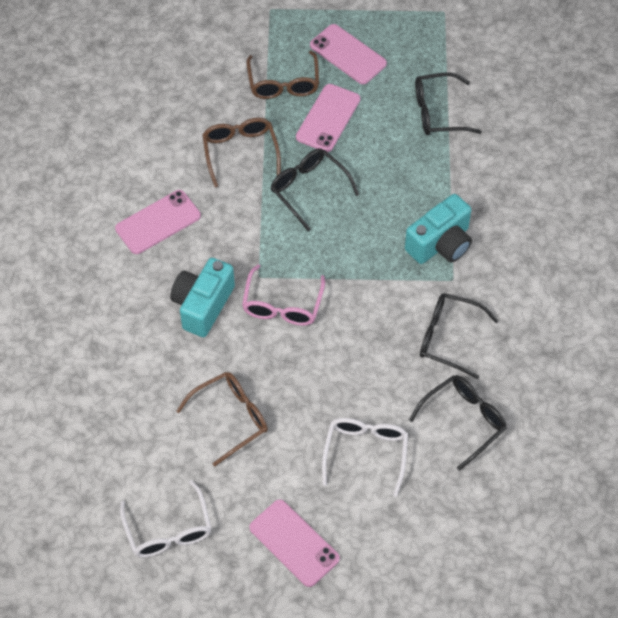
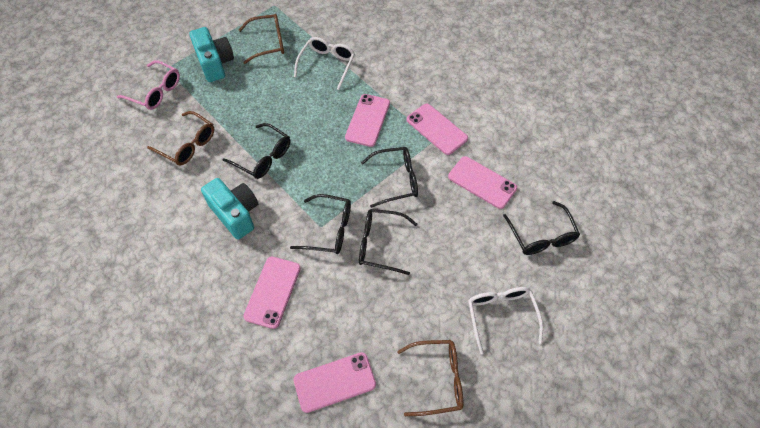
black glasses: 4 -> 5
pink phone: 4 -> 5

